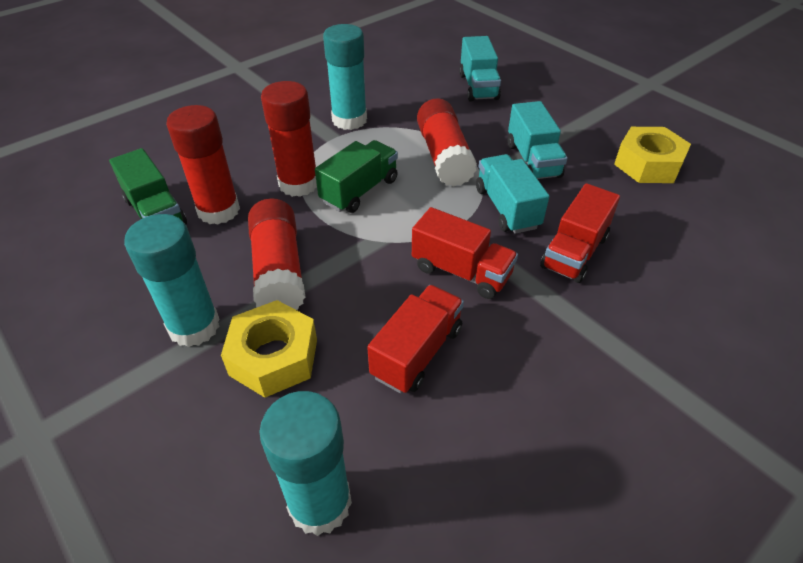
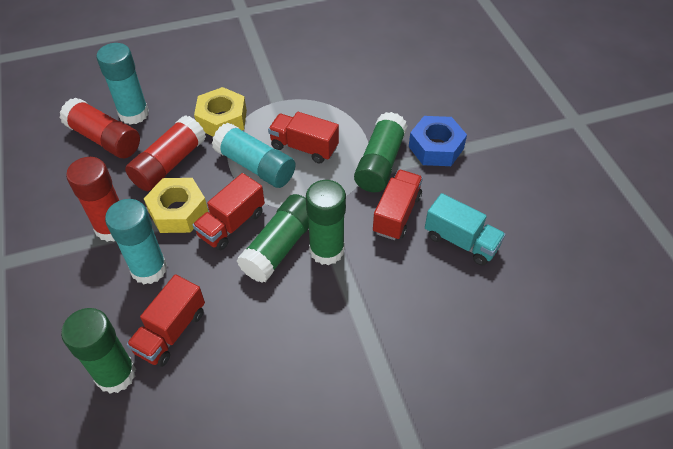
blue nut: 0 -> 1
green glue stick: 0 -> 4
green truck: 2 -> 0
red glue stick: 4 -> 3
red truck: 3 -> 4
turquoise truck: 3 -> 1

